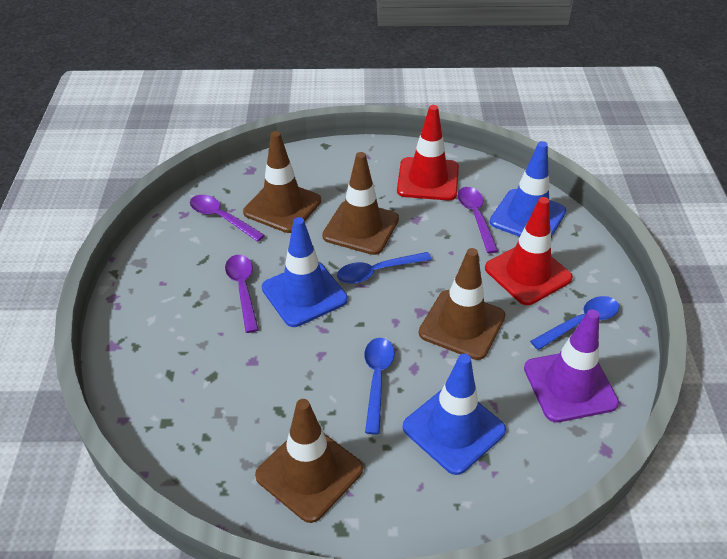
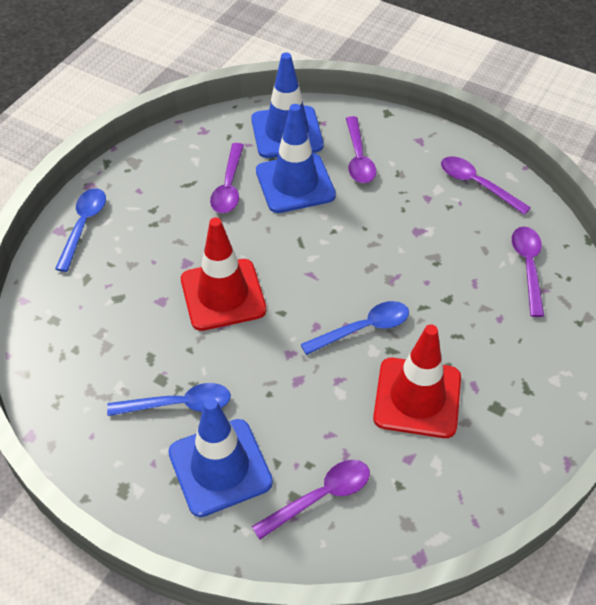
brown traffic cone: 4 -> 0
purple spoon: 3 -> 5
purple traffic cone: 1 -> 0

